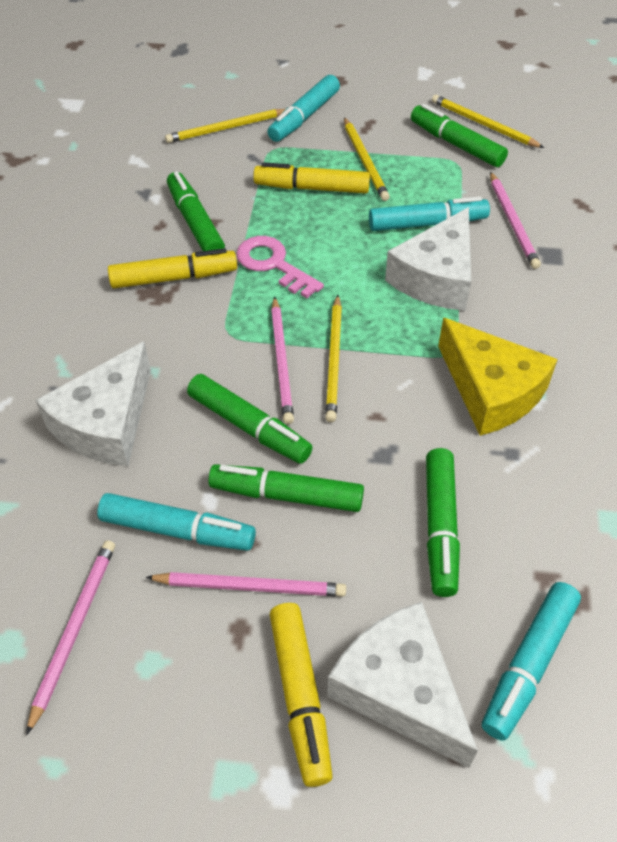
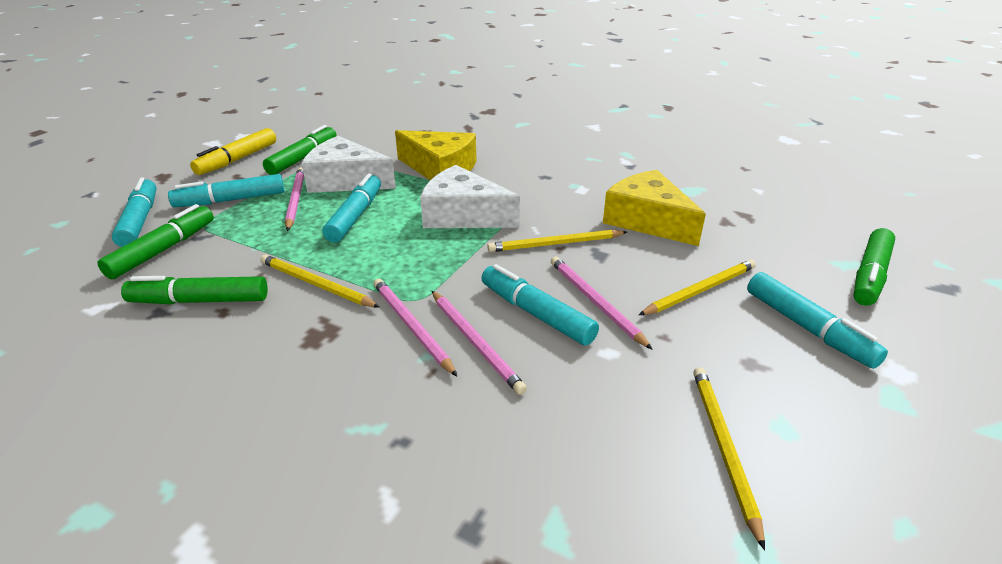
green marker: 5 -> 4
pink key: 1 -> 0
turquoise marker: 4 -> 5
white cheese: 3 -> 2
yellow cheese: 1 -> 2
yellow marker: 3 -> 1

